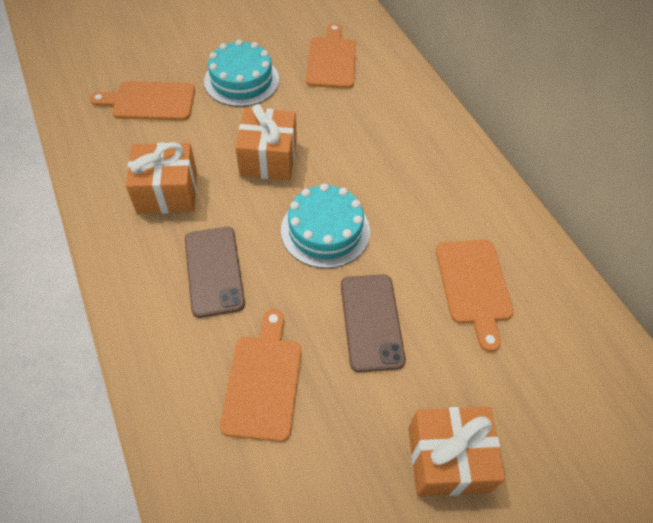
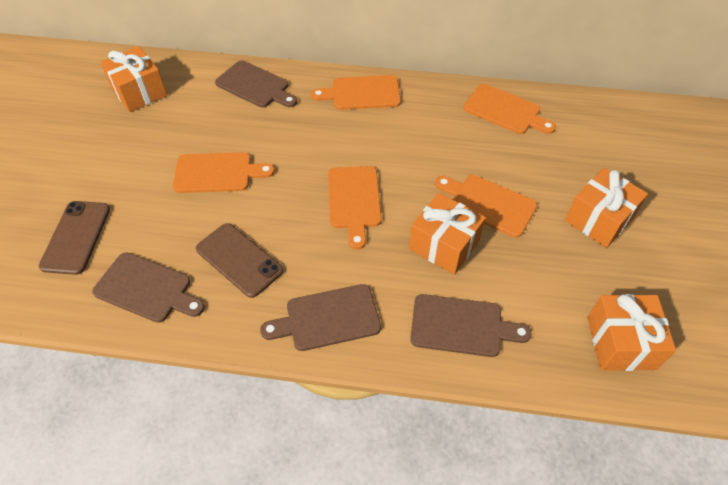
brown cutting board: 0 -> 4
orange cutting board: 4 -> 5
orange gift: 3 -> 4
turquoise cake: 2 -> 0

